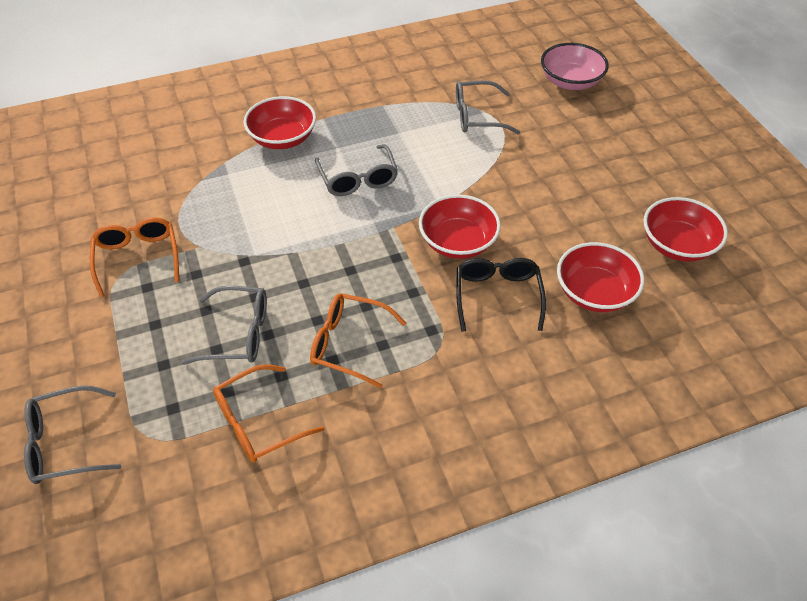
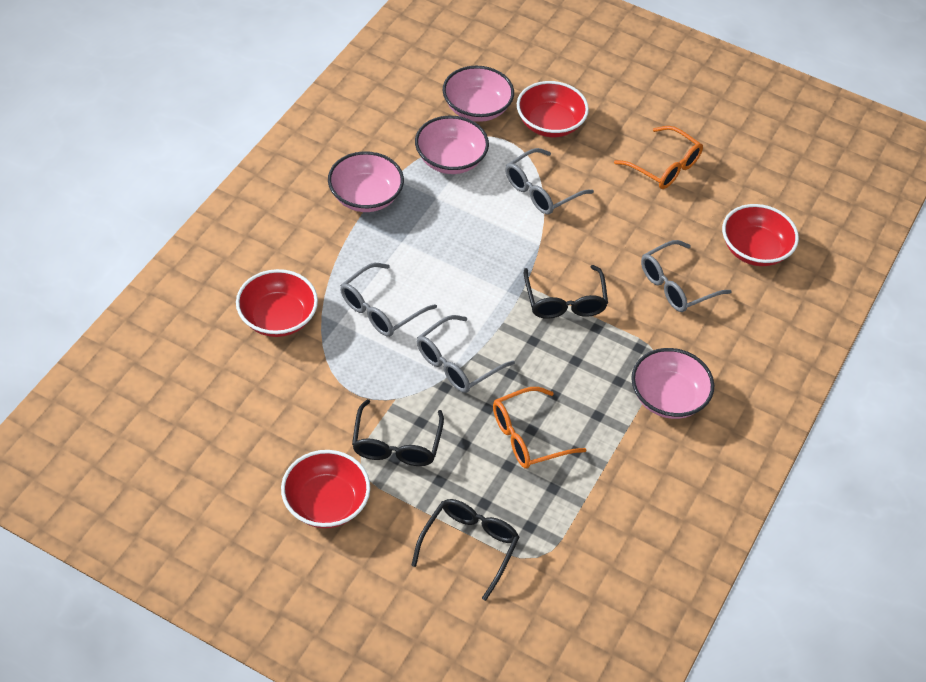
black glasses: 1 -> 3
orange glasses: 3 -> 2
pink bowl: 1 -> 4

